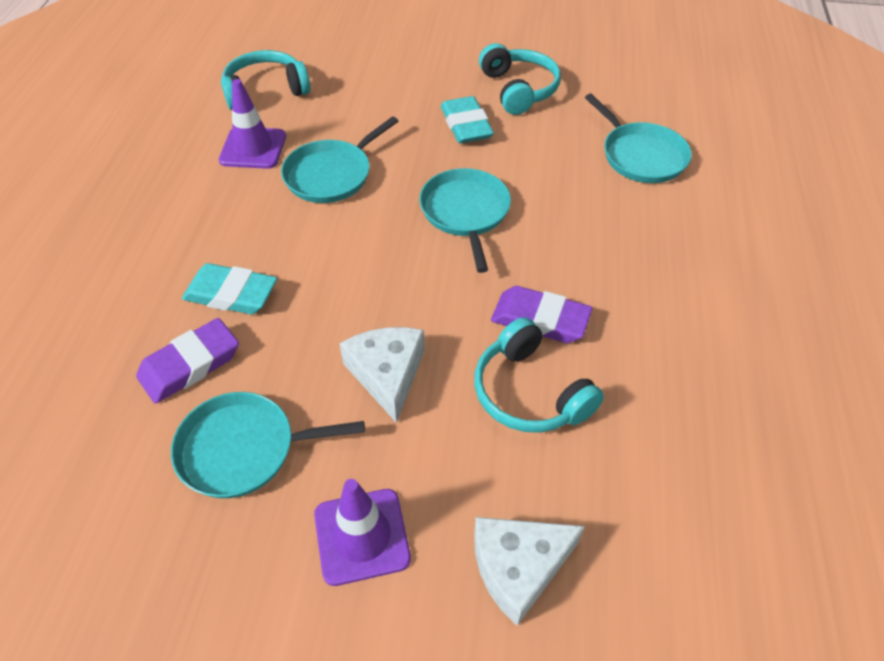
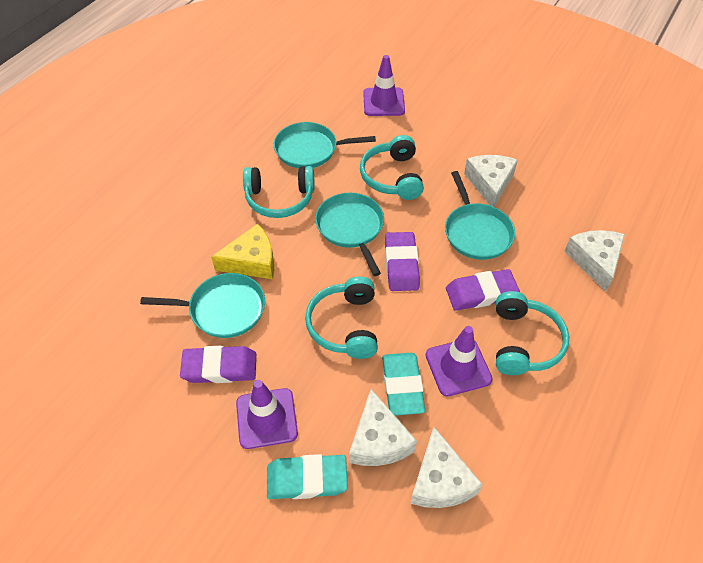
purple eraser: 2 -> 3
purple traffic cone: 2 -> 3
turquoise headphones: 3 -> 4
white cheese: 2 -> 4
yellow cheese: 0 -> 1

